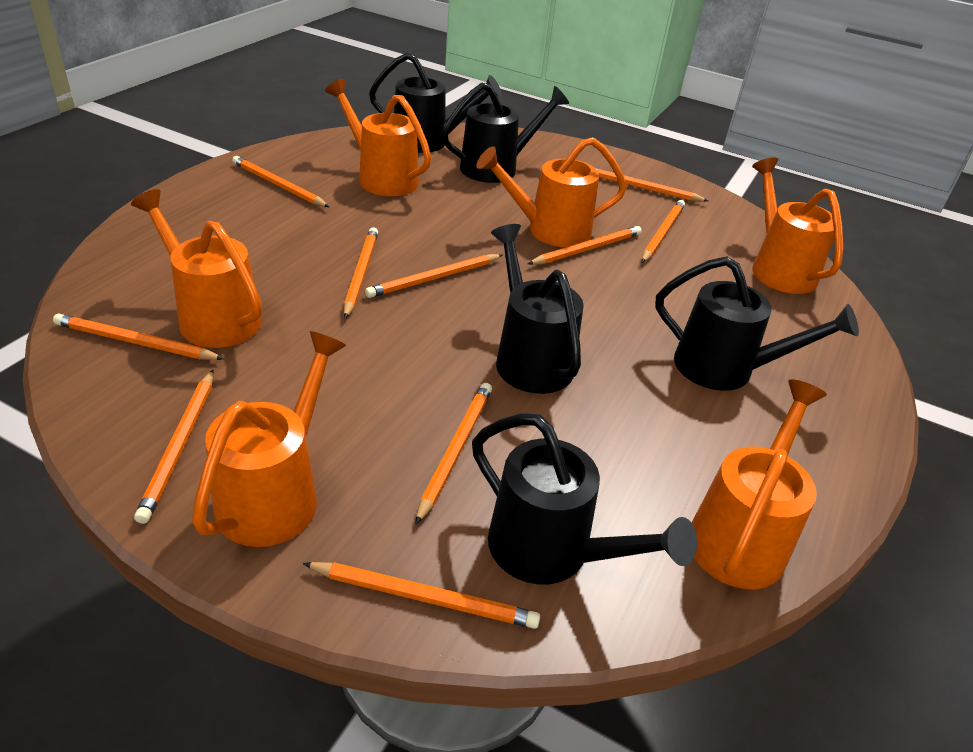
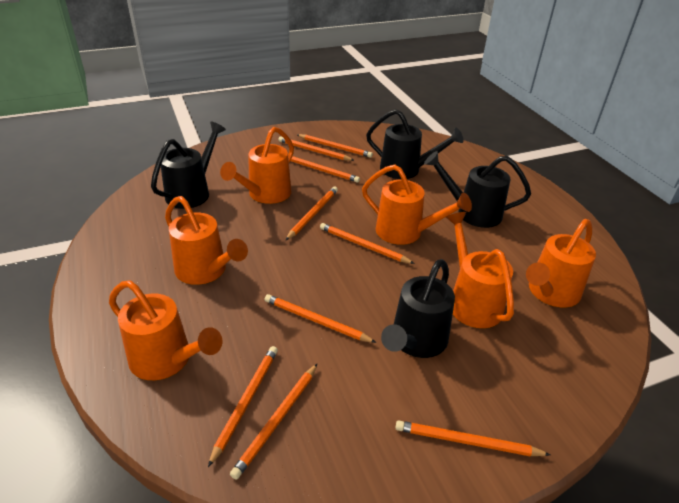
black watering can: 5 -> 4
orange pencil: 10 -> 9

